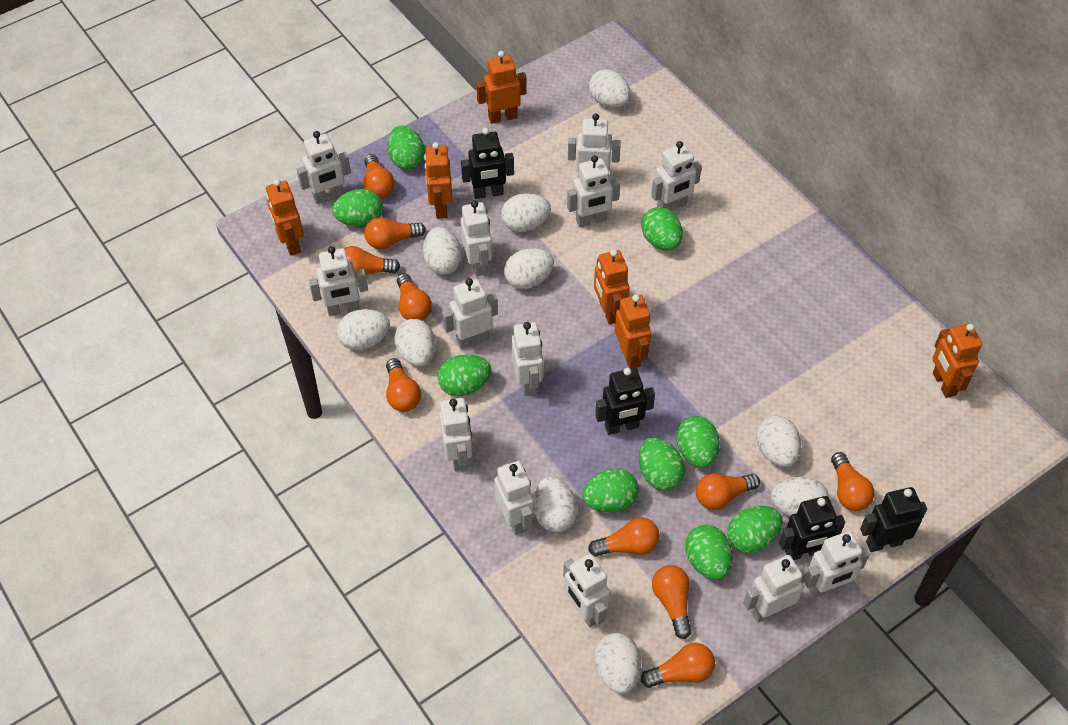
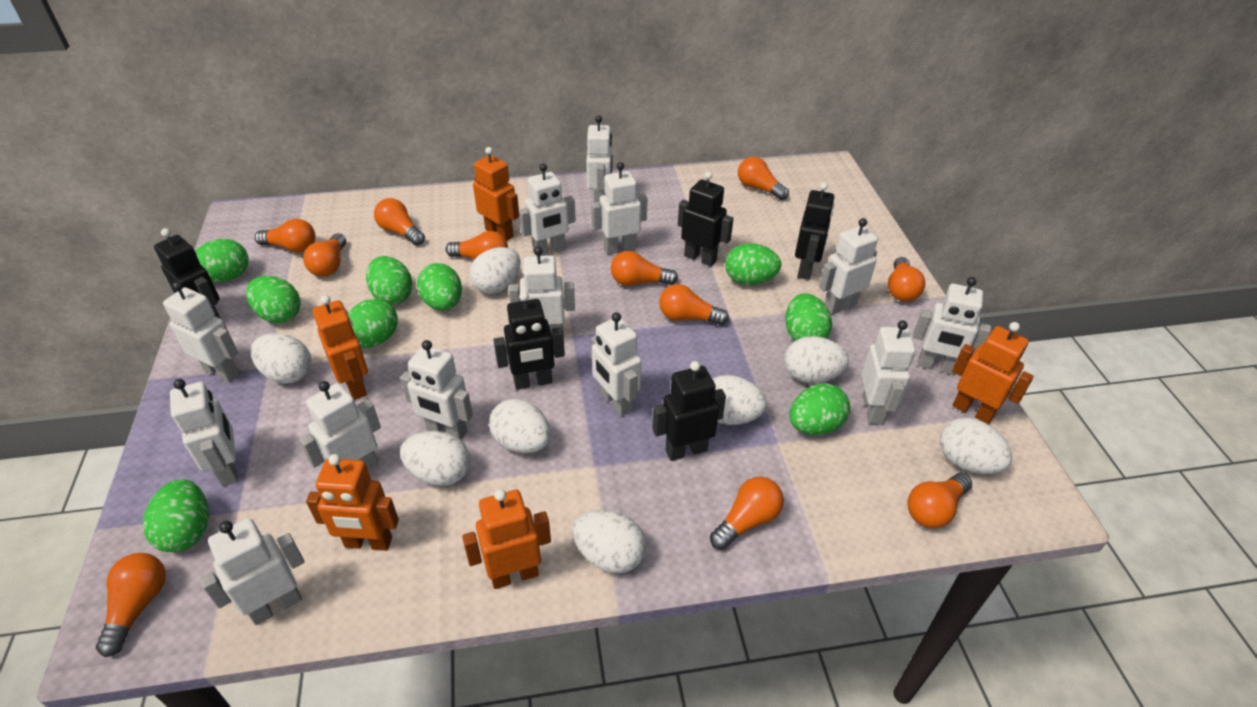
black robot: 4 -> 5
orange light bulb: 10 -> 11
orange robot: 6 -> 5
white egg: 10 -> 8

